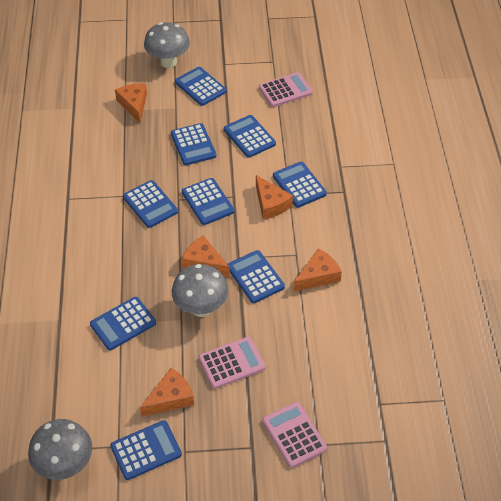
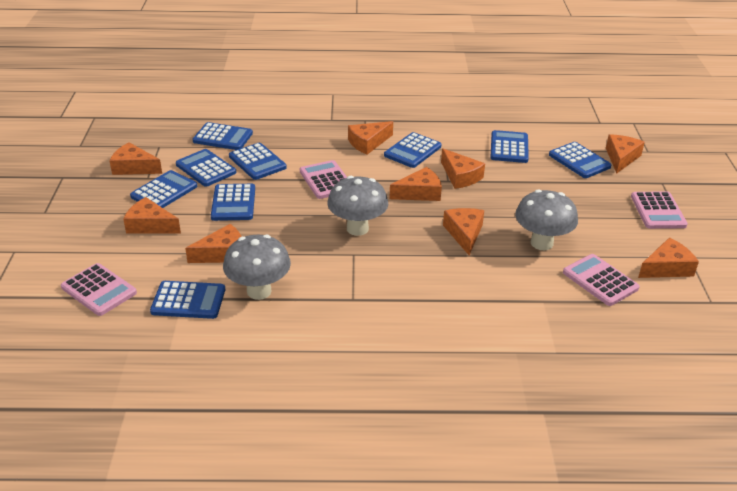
orange cheese: 5 -> 9
pink calculator: 3 -> 4

